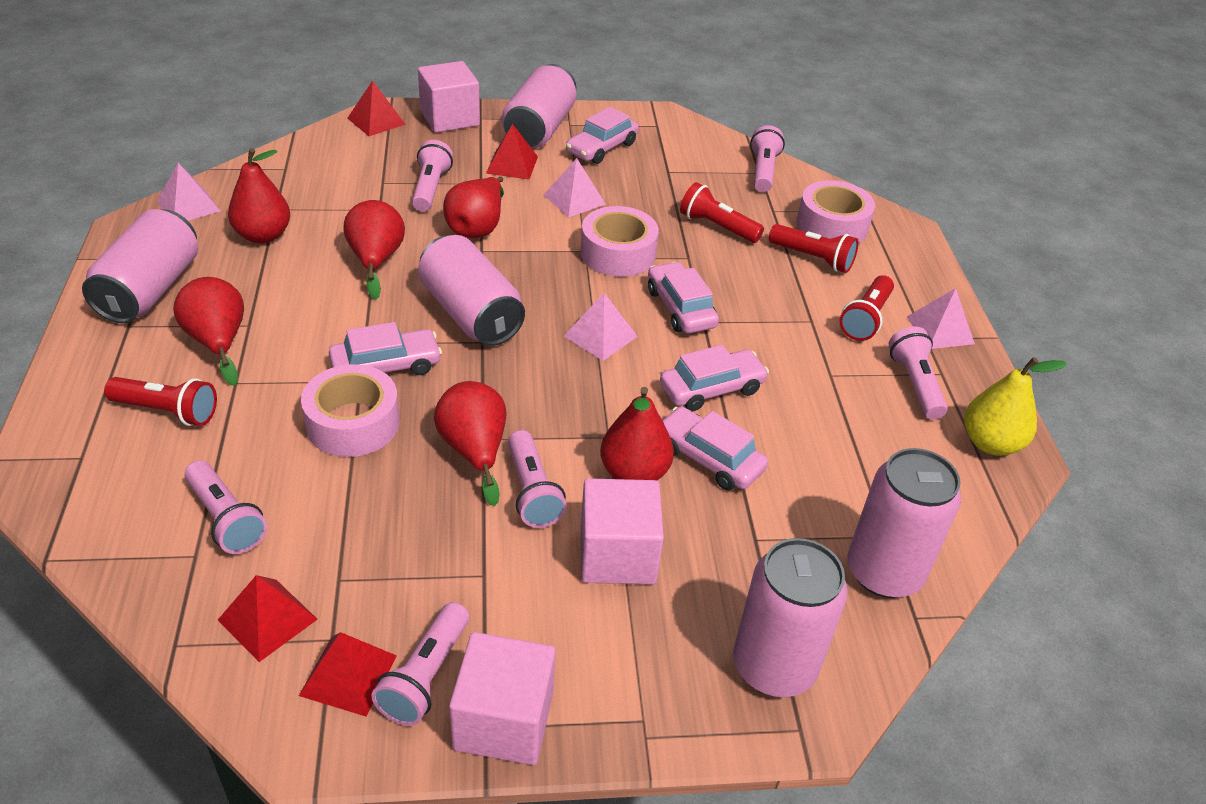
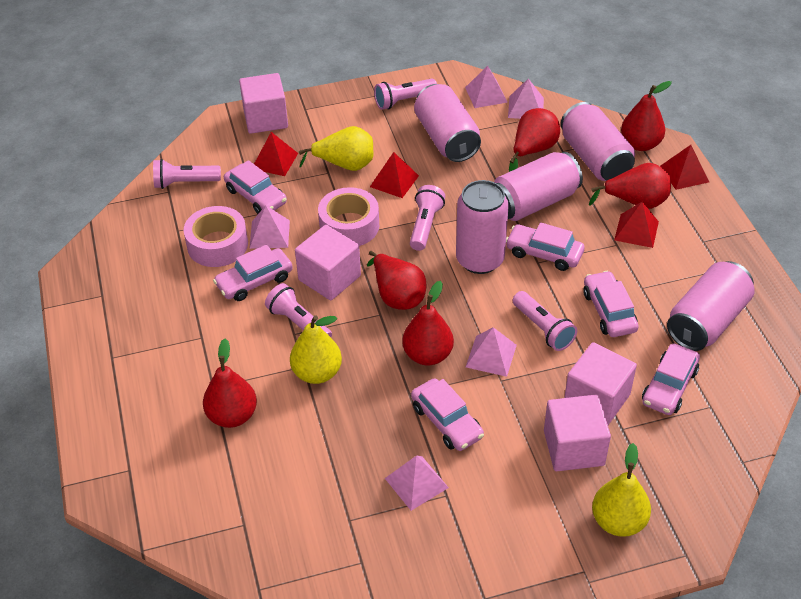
pink car: 5 -> 6
pink cube: 3 -> 4
pink flashlight: 6 -> 5
pink pyramid: 4 -> 5
pink tape: 3 -> 2
red flashlight: 4 -> 0
yellow pear: 1 -> 3

